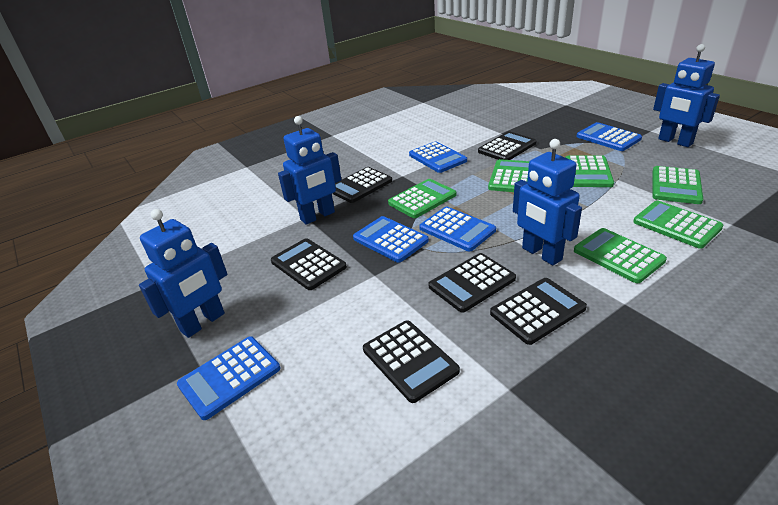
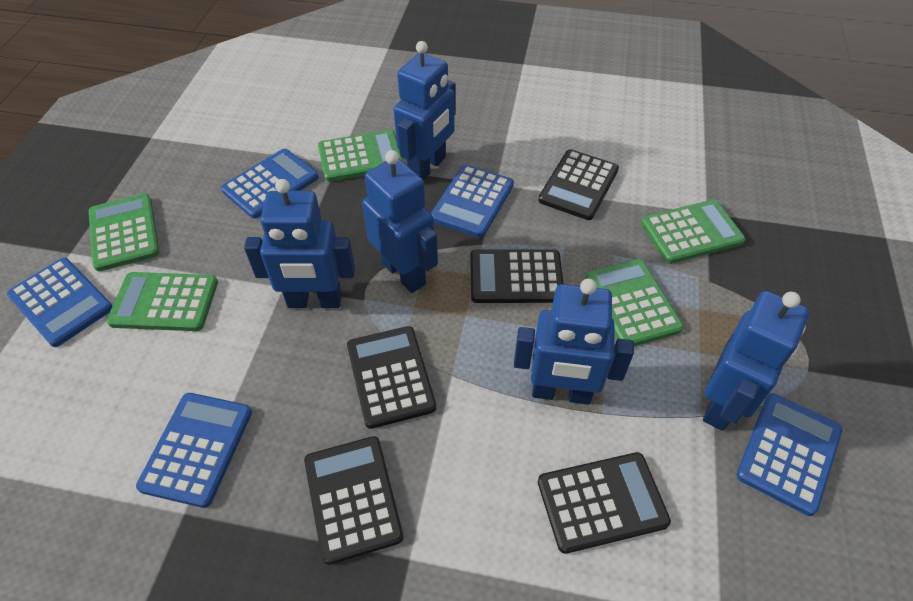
black calculator: 6 -> 5
blue robot: 4 -> 5
green calculator: 6 -> 5

